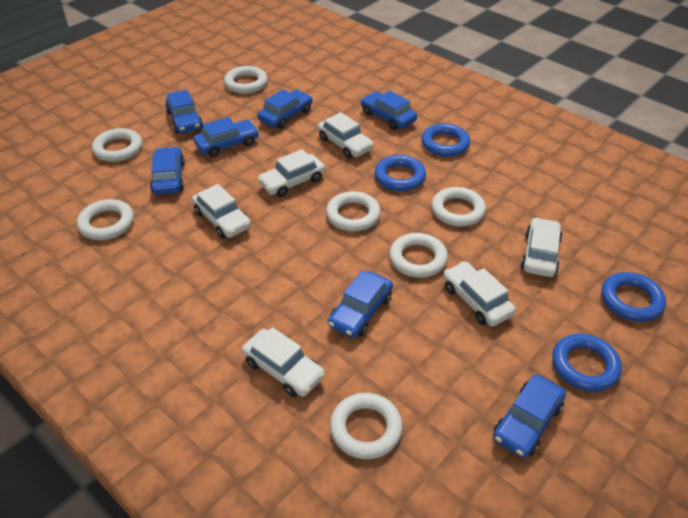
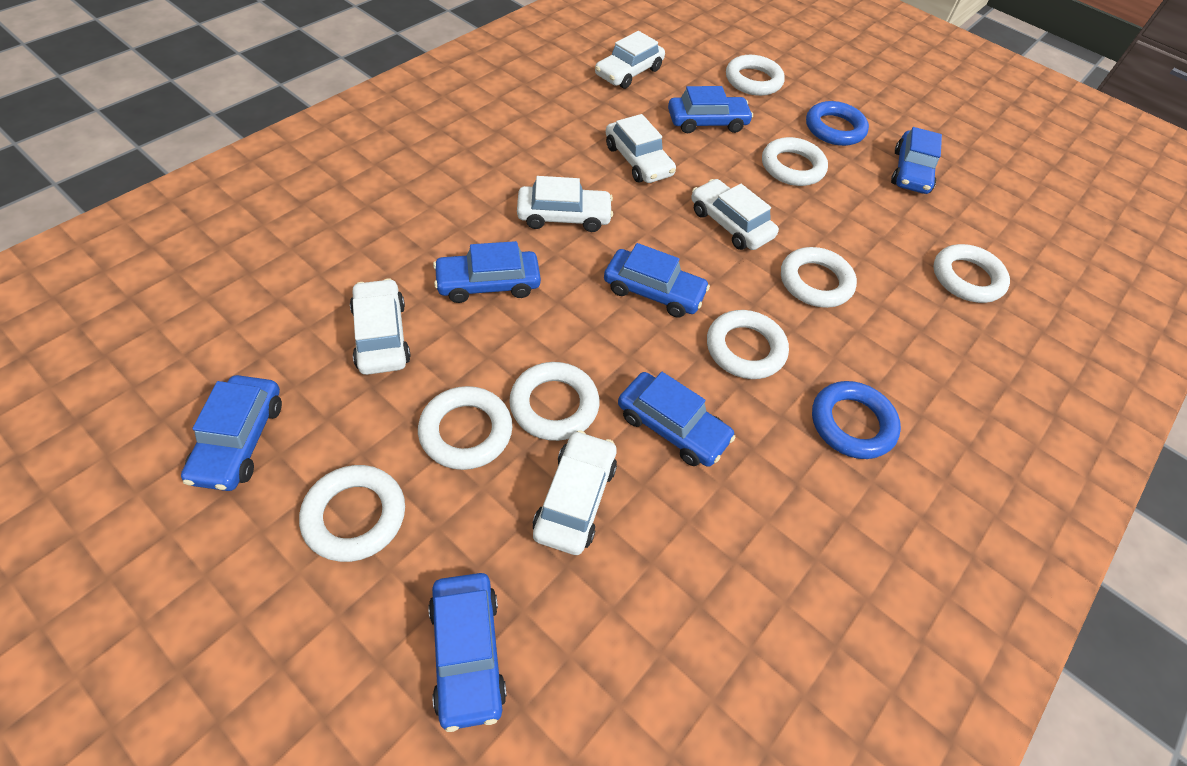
blue ring: 4 -> 2
white ring: 7 -> 8

